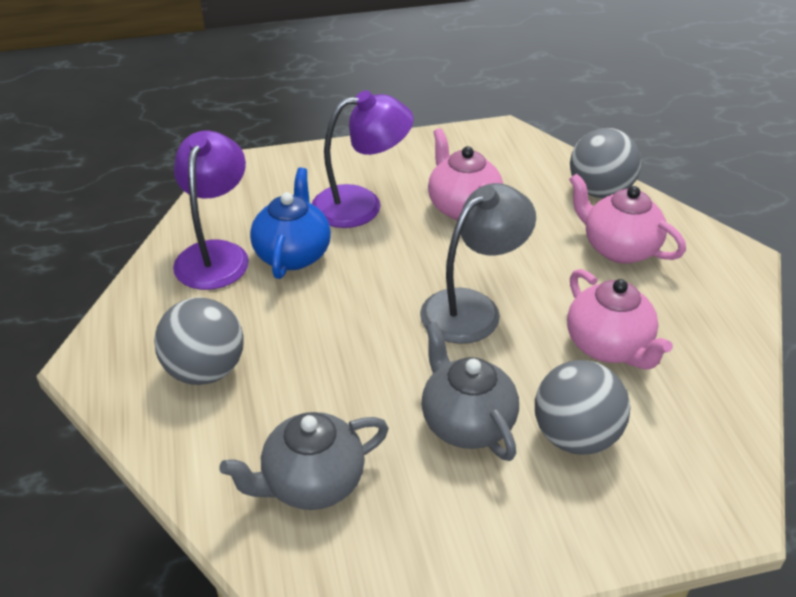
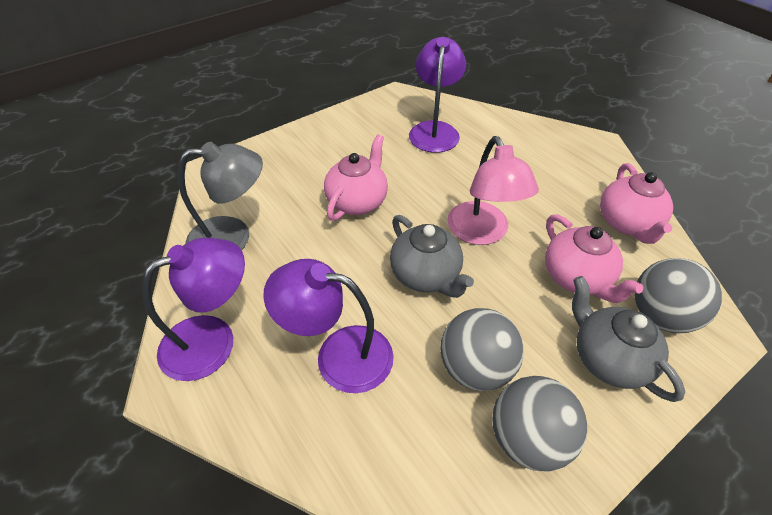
blue teapot: 1 -> 0
pink lamp: 0 -> 1
purple lamp: 2 -> 3

